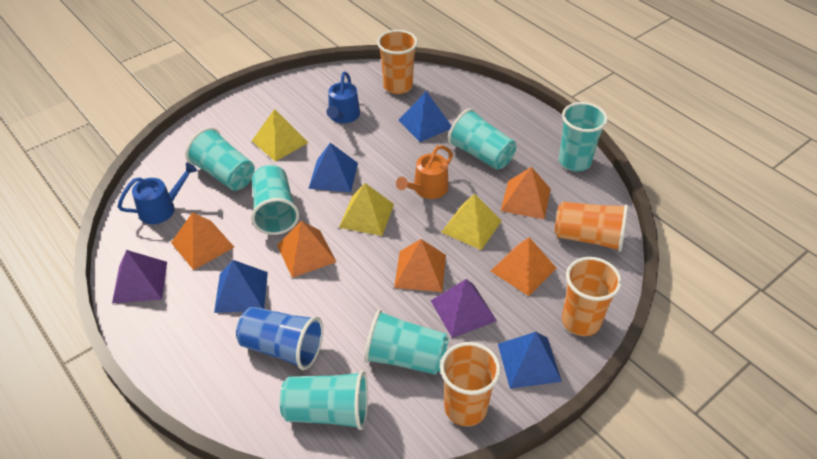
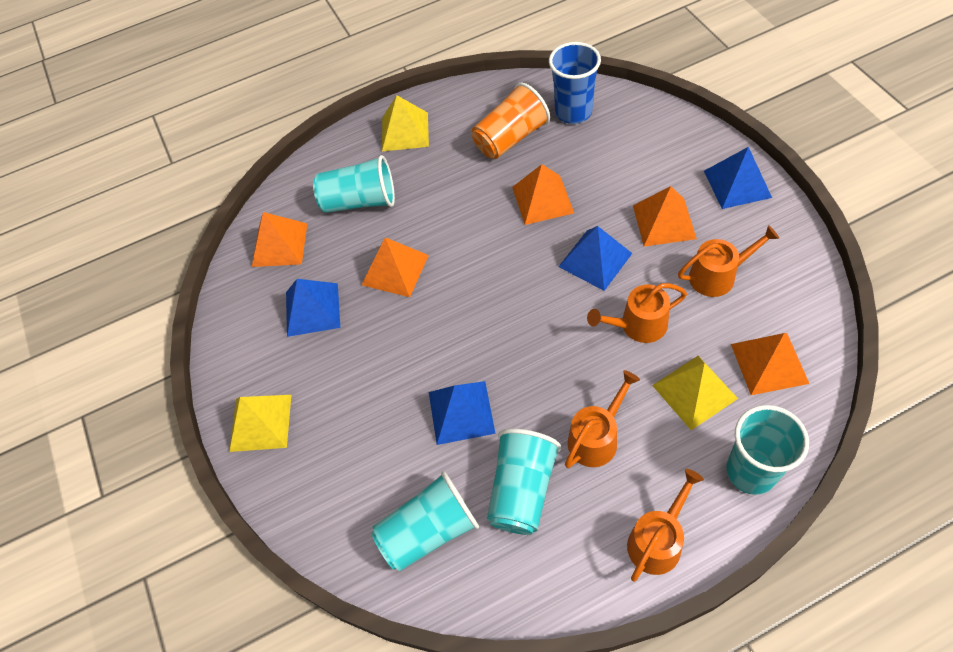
blue watering can: 2 -> 0
orange cup: 4 -> 1
orange watering can: 1 -> 4
purple pyramid: 2 -> 0
turquoise cup: 6 -> 4

